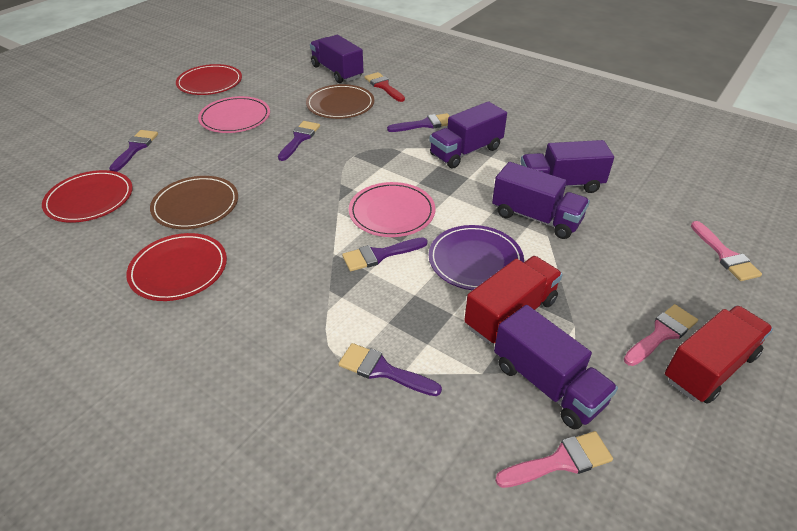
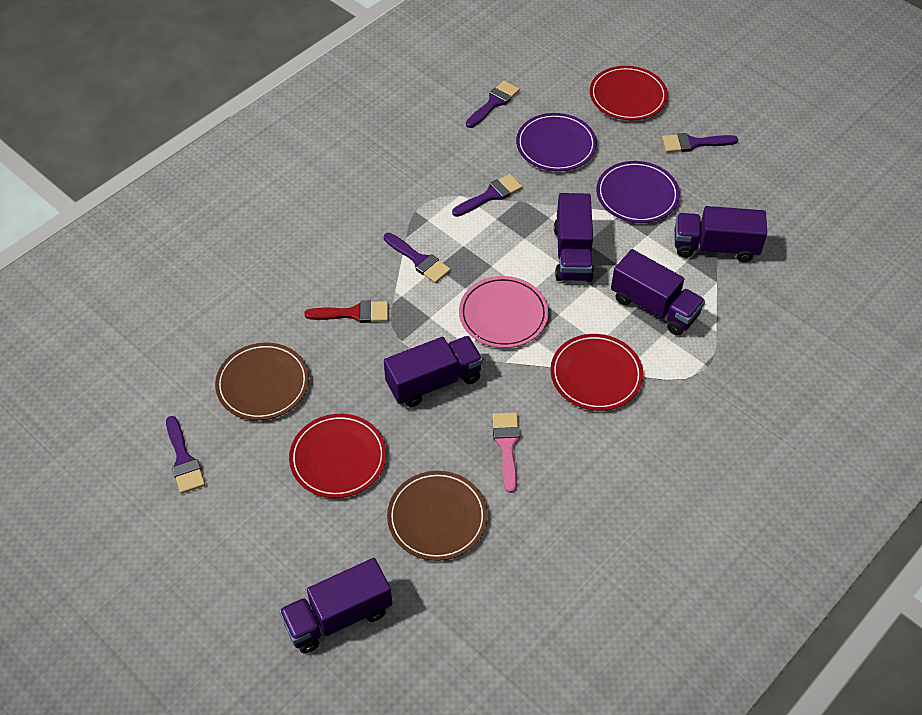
pink brush: 3 -> 1
pink plate: 2 -> 1
purple plate: 1 -> 2
red truck: 2 -> 0

